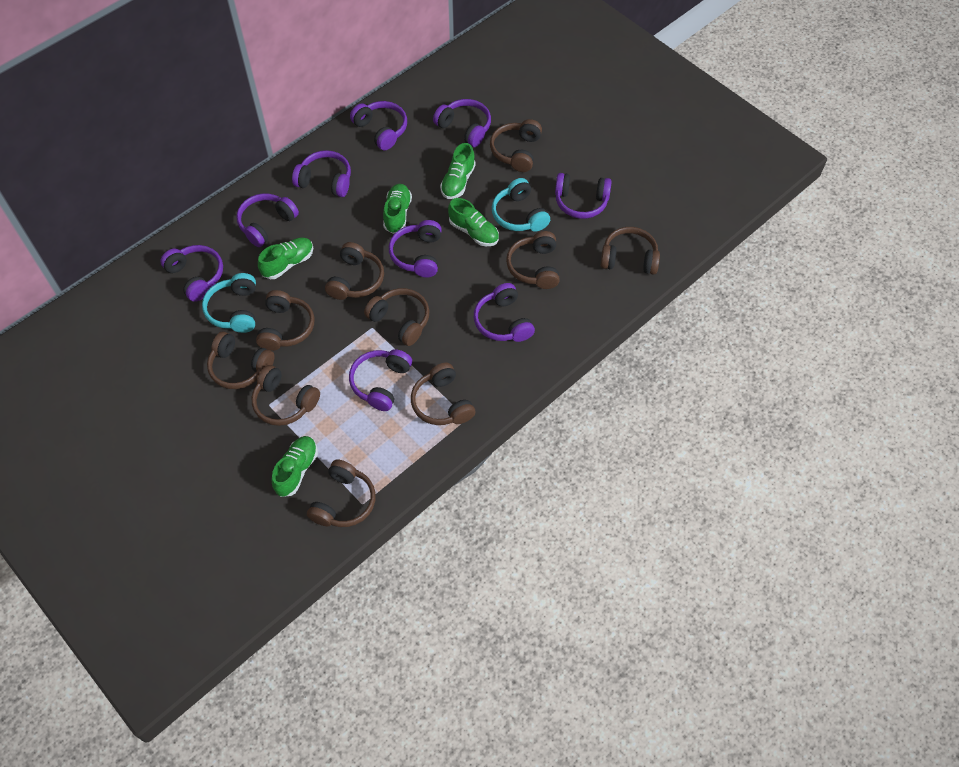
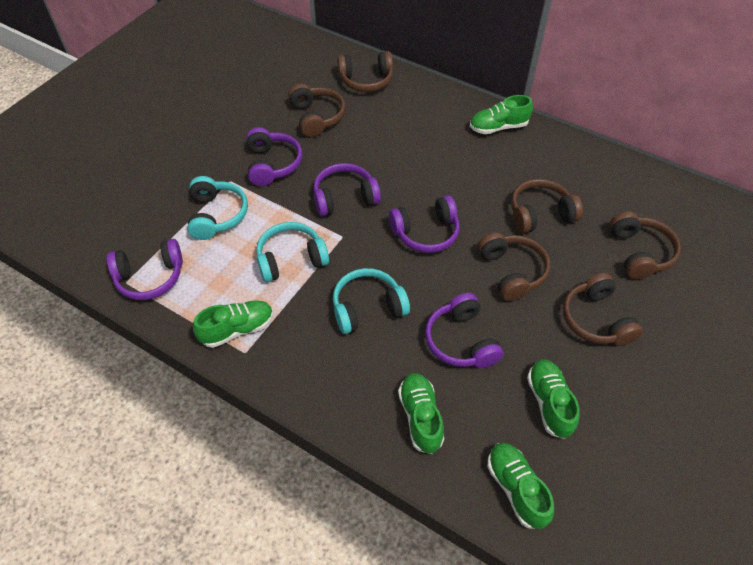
brown headphones: 10 -> 6
purple headphones: 9 -> 5
turquoise headphones: 2 -> 3

